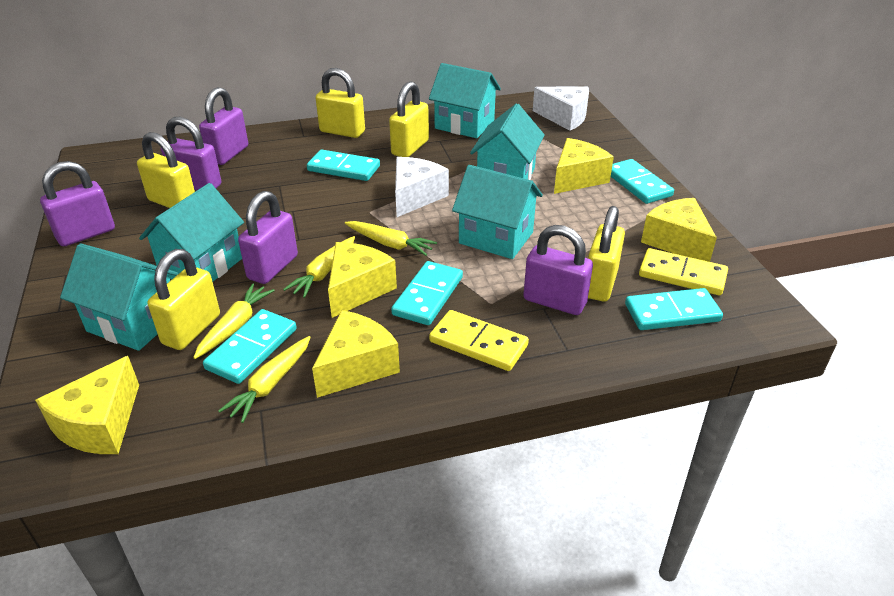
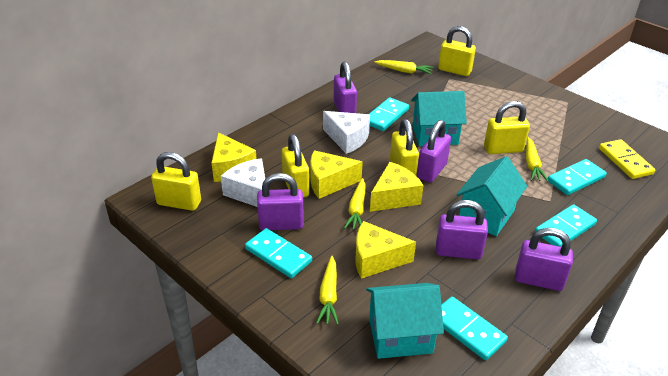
turquoise house: 5 -> 3
yellow cheese: 5 -> 4
yellow domino: 2 -> 1

